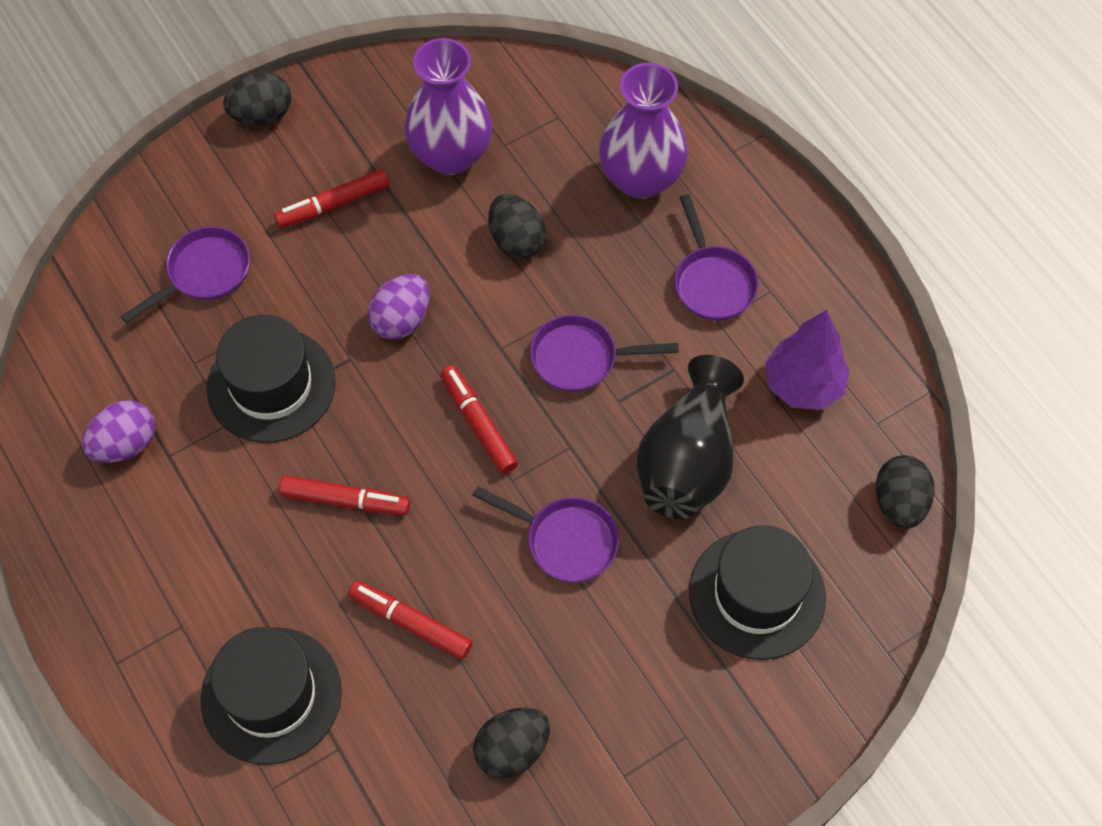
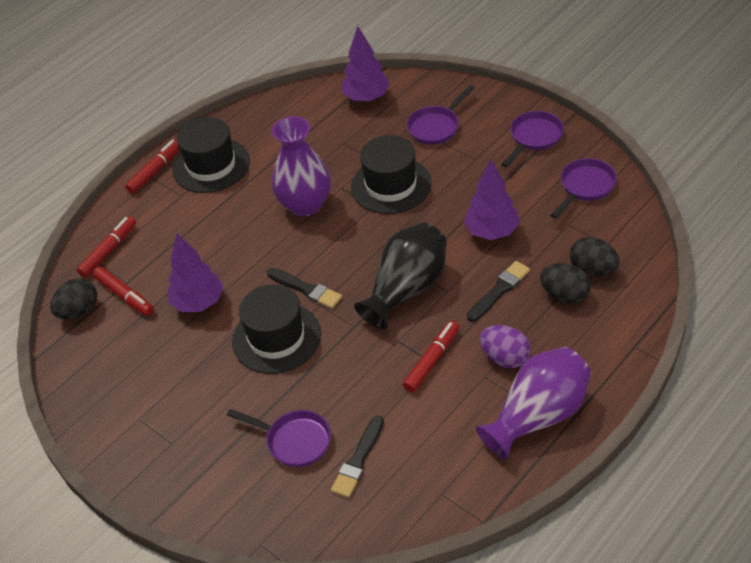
black brush: 0 -> 3
black egg: 4 -> 3
purple egg: 2 -> 1
purple tree: 1 -> 3

